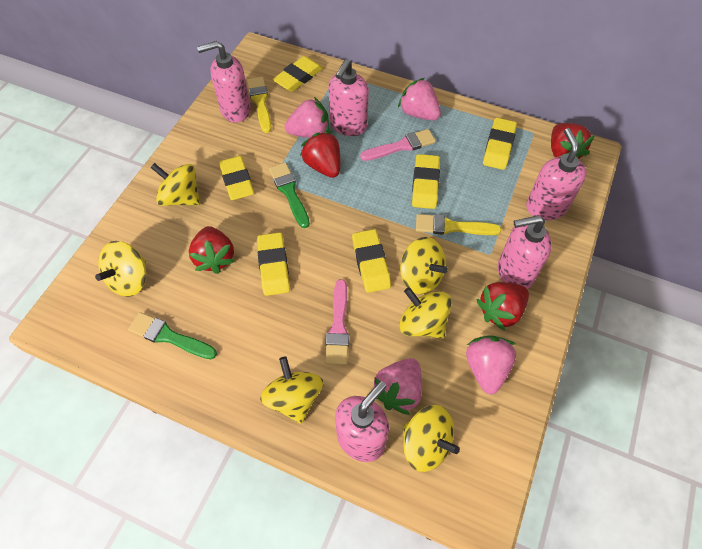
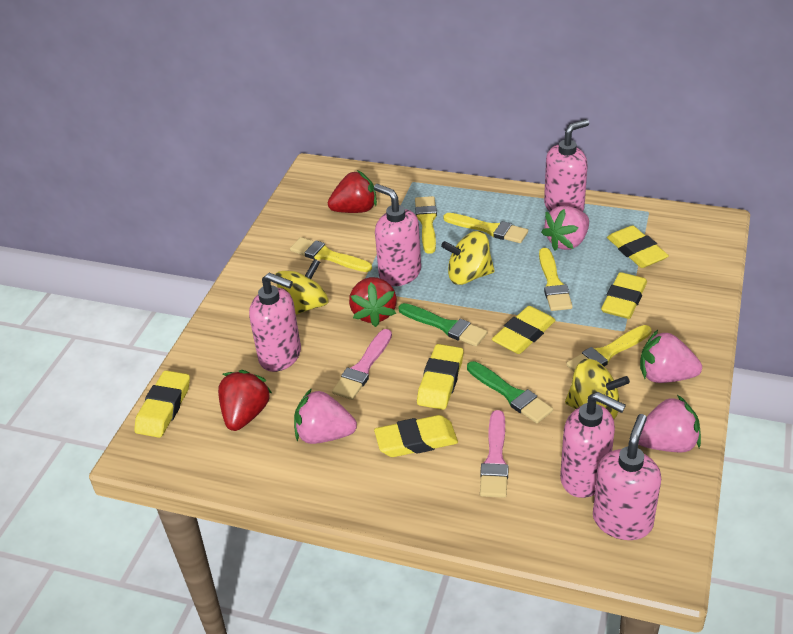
red strawberry: 4 -> 3
yellow brush: 2 -> 5
yellow spinning top: 6 -> 3

